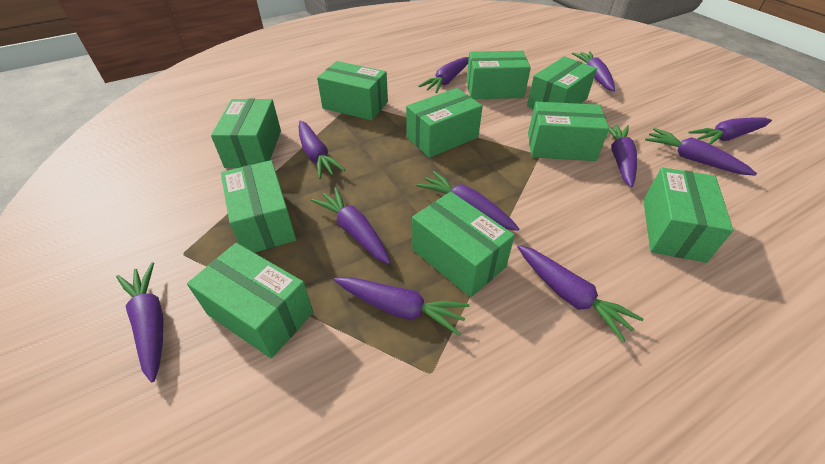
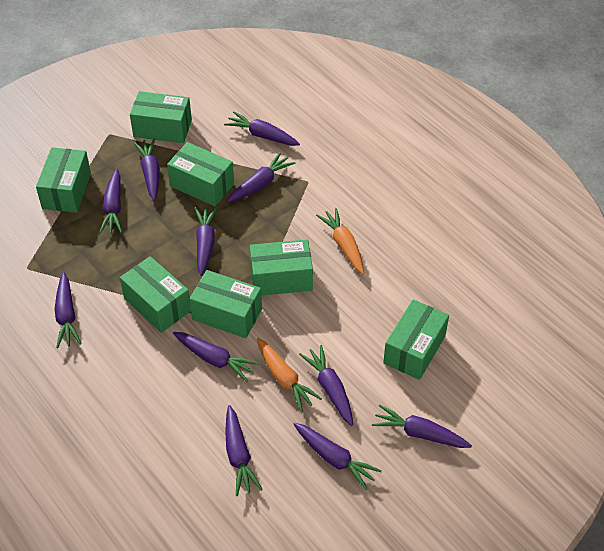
green box: 10 -> 7
orange carrot: 0 -> 2

